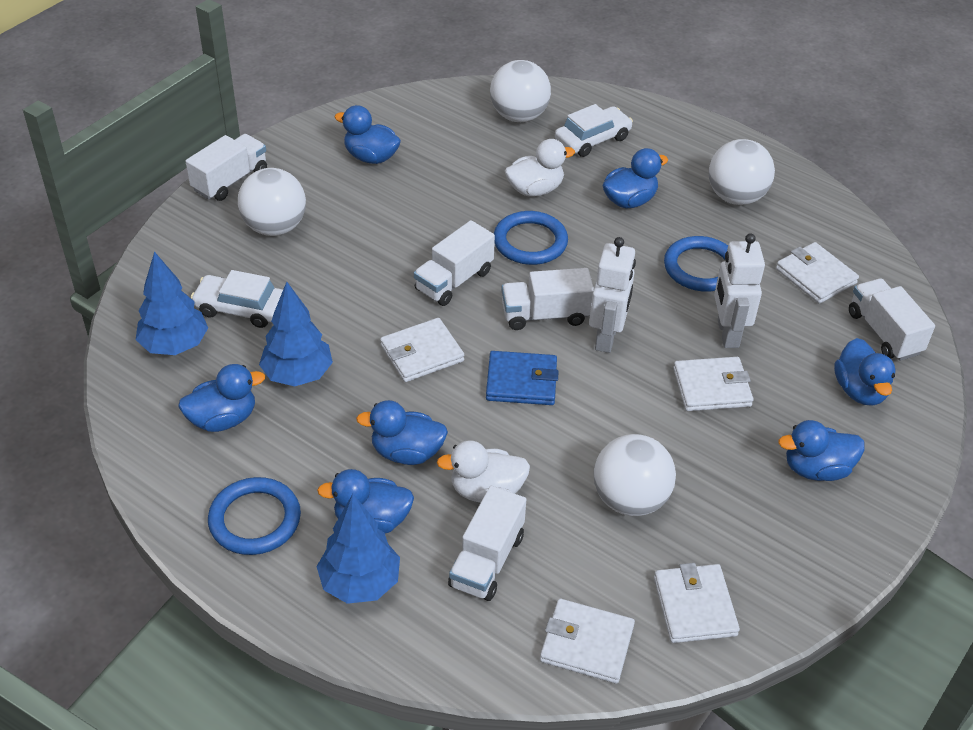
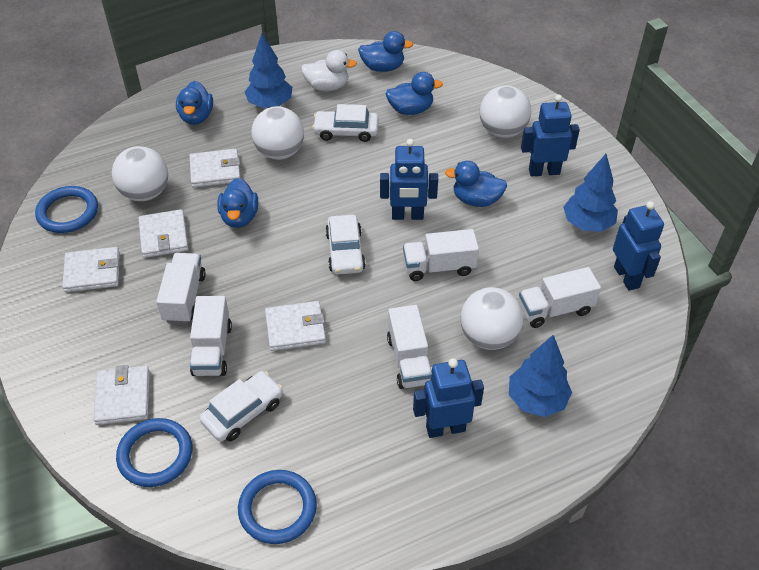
blue duck: 7 -> 5
blue robot: 0 -> 4
blue wallet: 1 -> 0
white car: 2 -> 3
white duck: 2 -> 1
white robot: 2 -> 0

